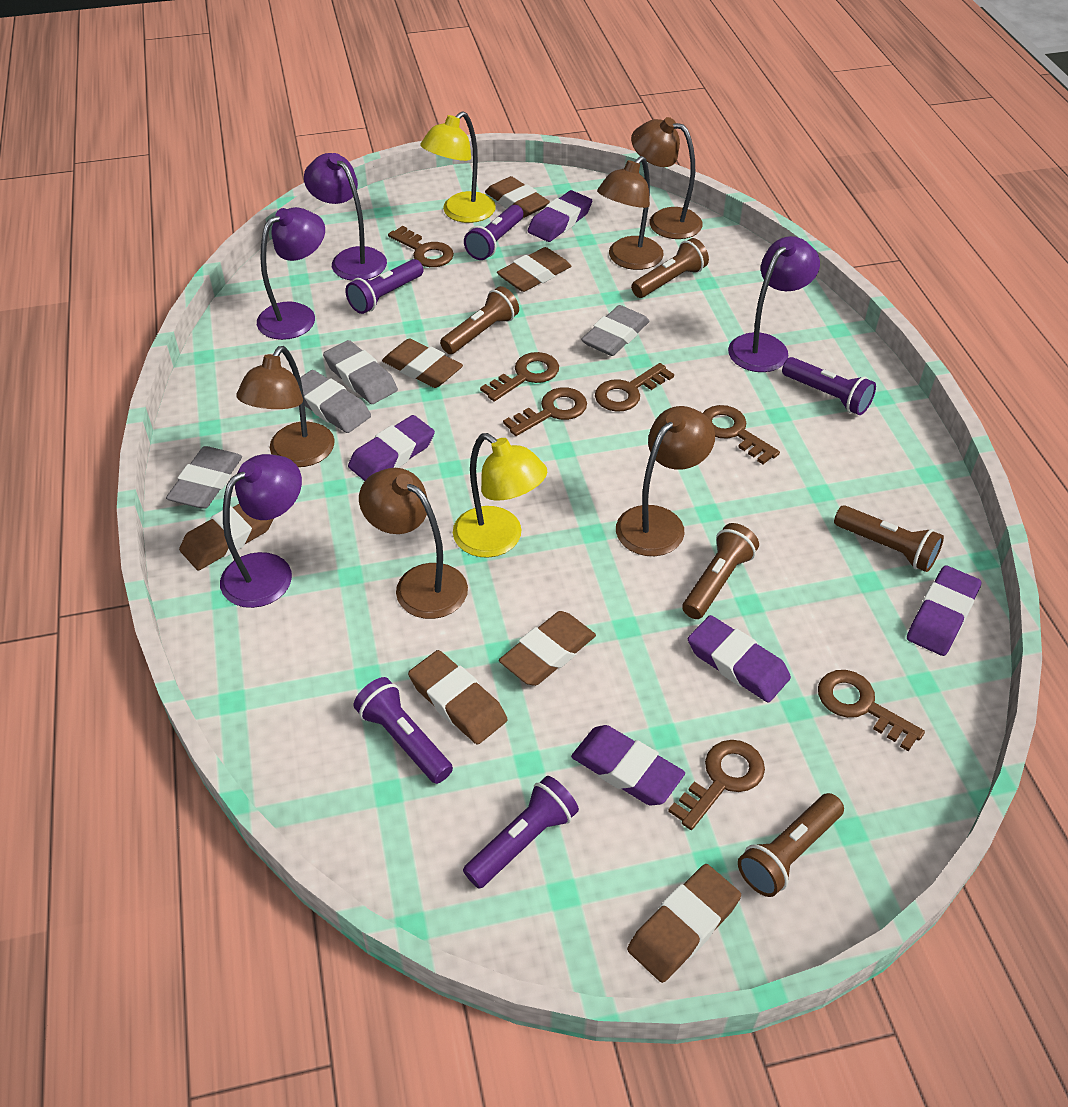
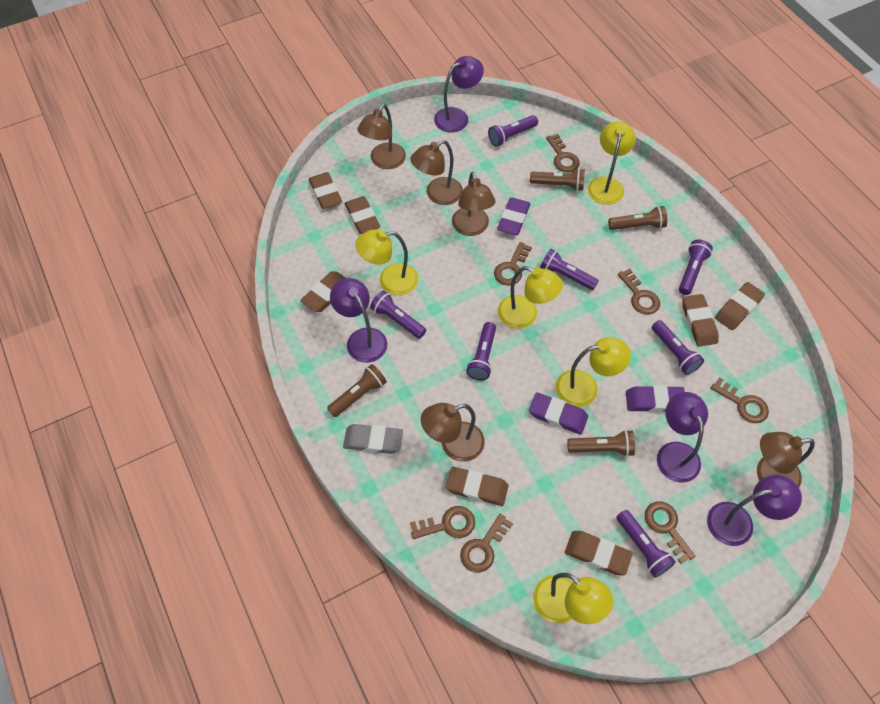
brown flashlight: 5 -> 4
grey eraser: 4 -> 1
purple eraser: 5 -> 3
purple flashlight: 5 -> 7
yellow lamp: 2 -> 5

